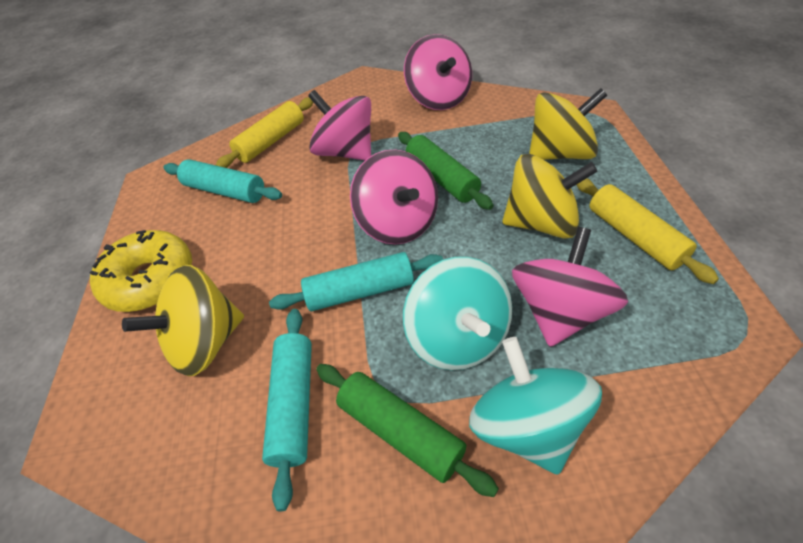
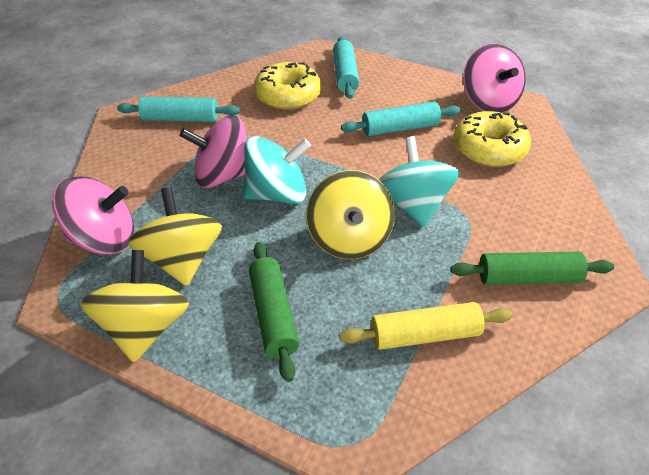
pink spinning top: 4 -> 3
yellow donut: 1 -> 2
yellow rolling pin: 2 -> 1

